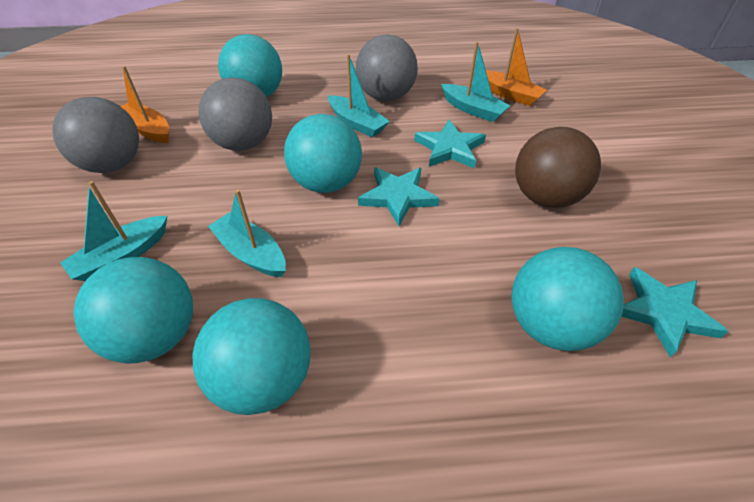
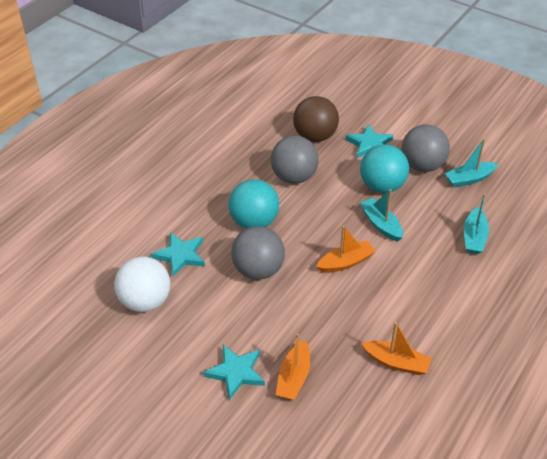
orange boat: 2 -> 3
turquoise ball: 5 -> 2
turquoise boat: 4 -> 3
white ball: 0 -> 1

